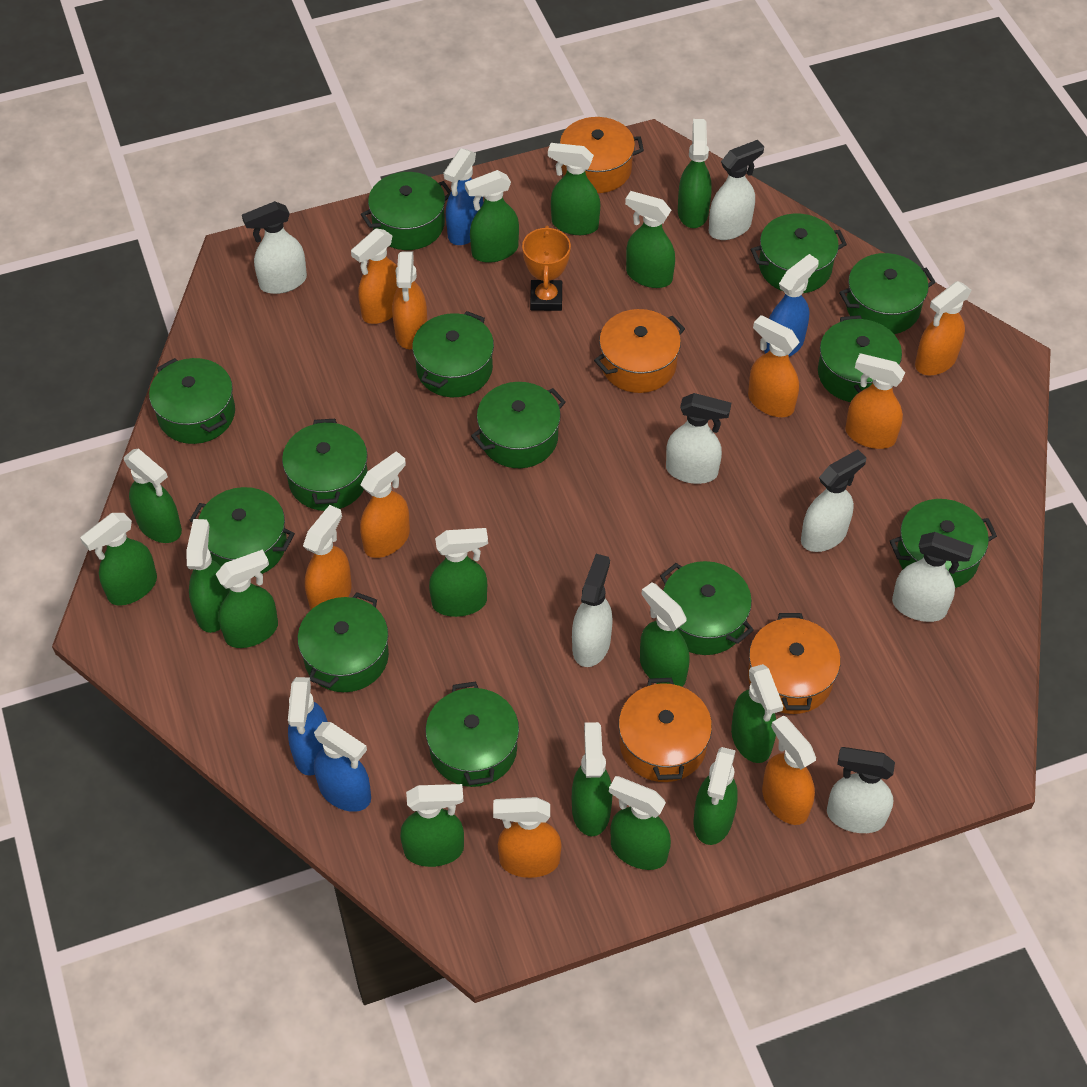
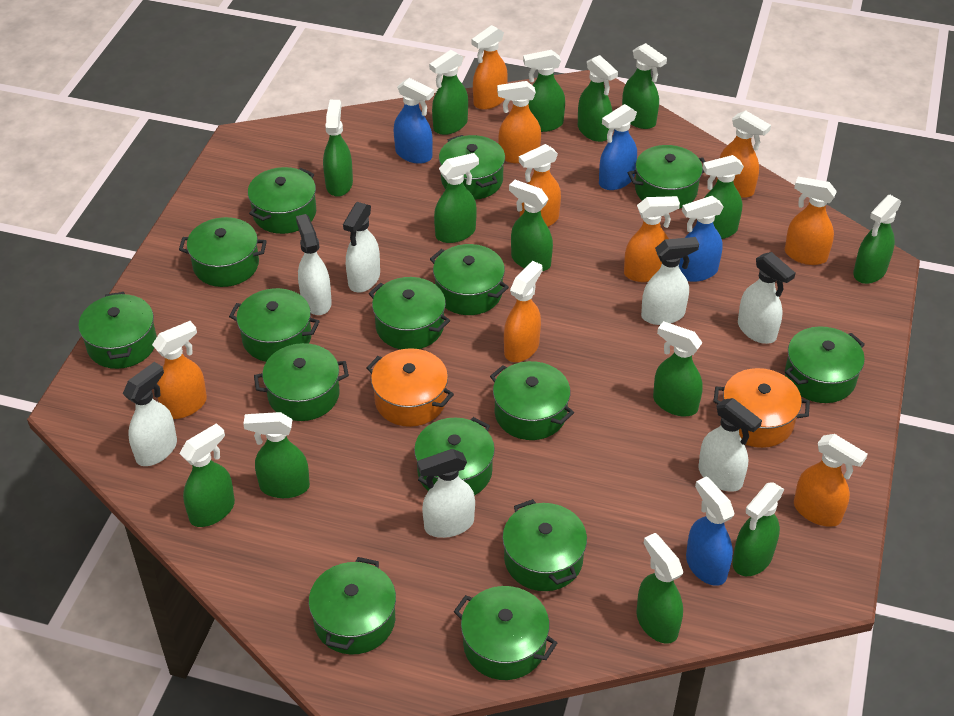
green pot: 13 -> 15
green spray bottle: 15 -> 14
orange pot: 4 -> 2
orange trophy: 1 -> 0

